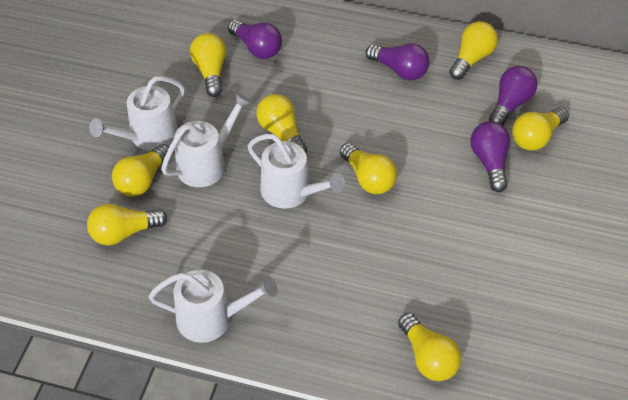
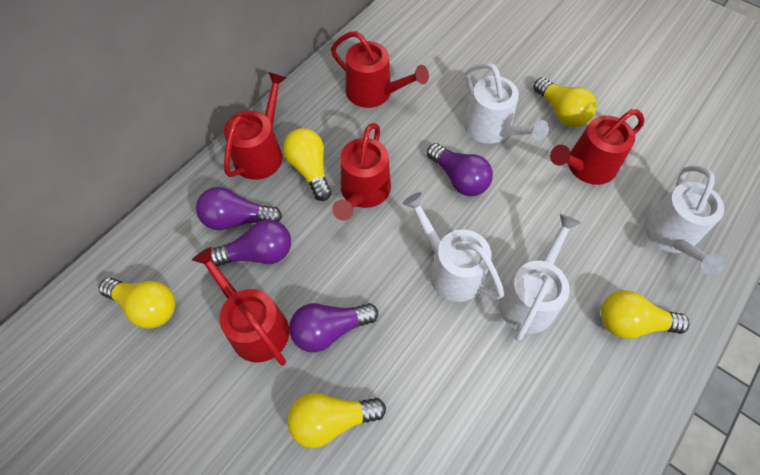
red watering can: 0 -> 5
yellow light bulb: 8 -> 5

